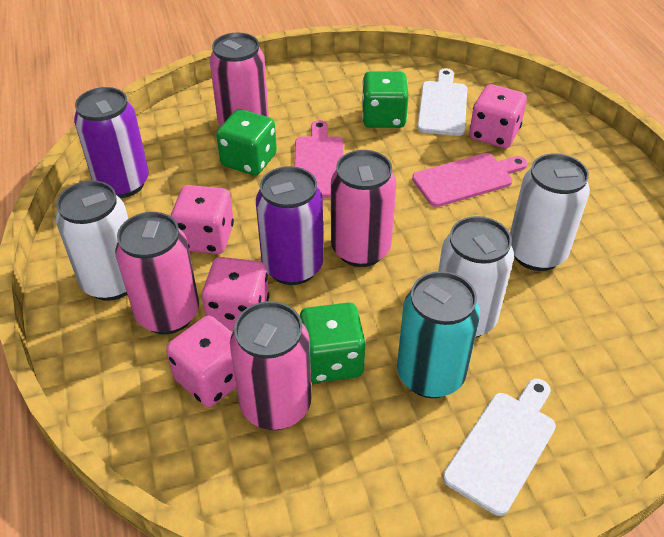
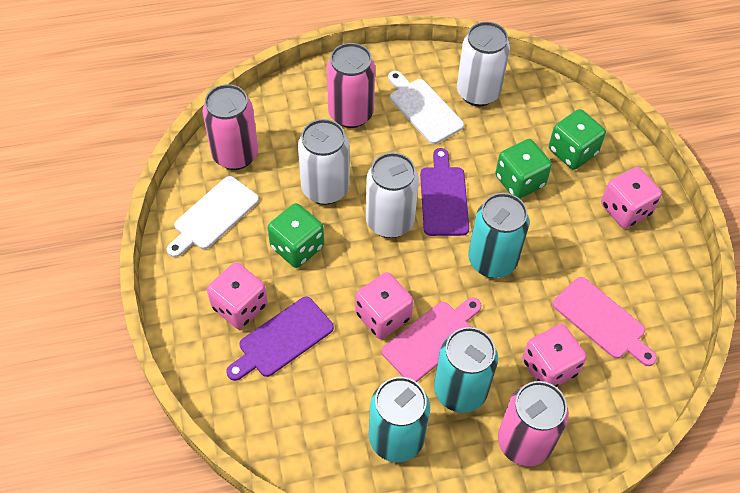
pink can: 4 -> 3
purple can: 2 -> 0
purple cutting board: 0 -> 2
turquoise can: 1 -> 3

